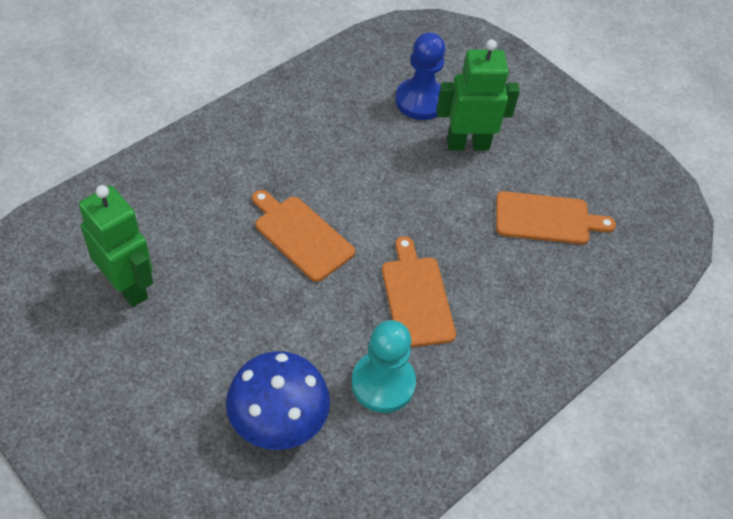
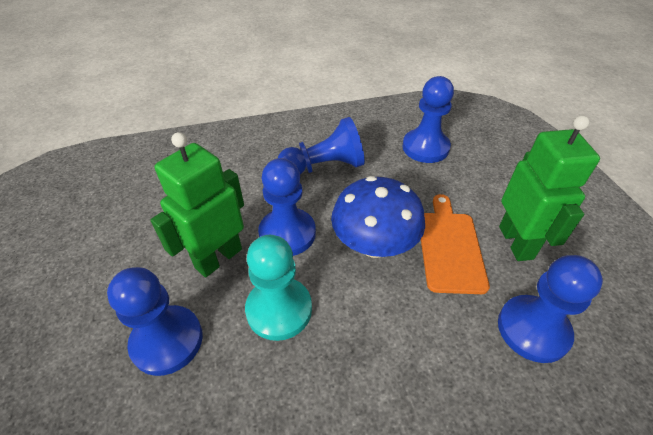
blue pawn: 1 -> 5
orange cutting board: 3 -> 1

